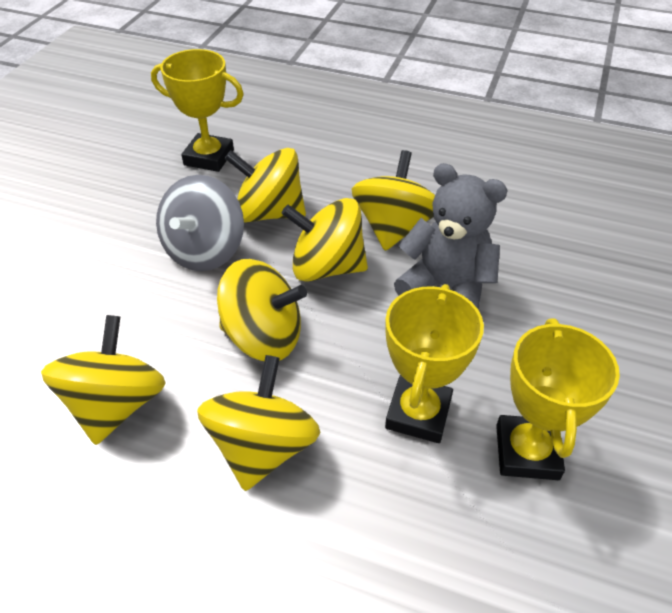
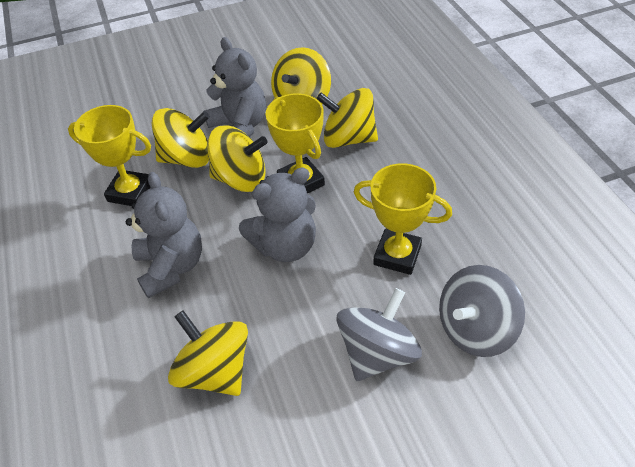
grey spinning top: 1 -> 2
grey teddy bear: 1 -> 3
yellow spinning top: 6 -> 5

